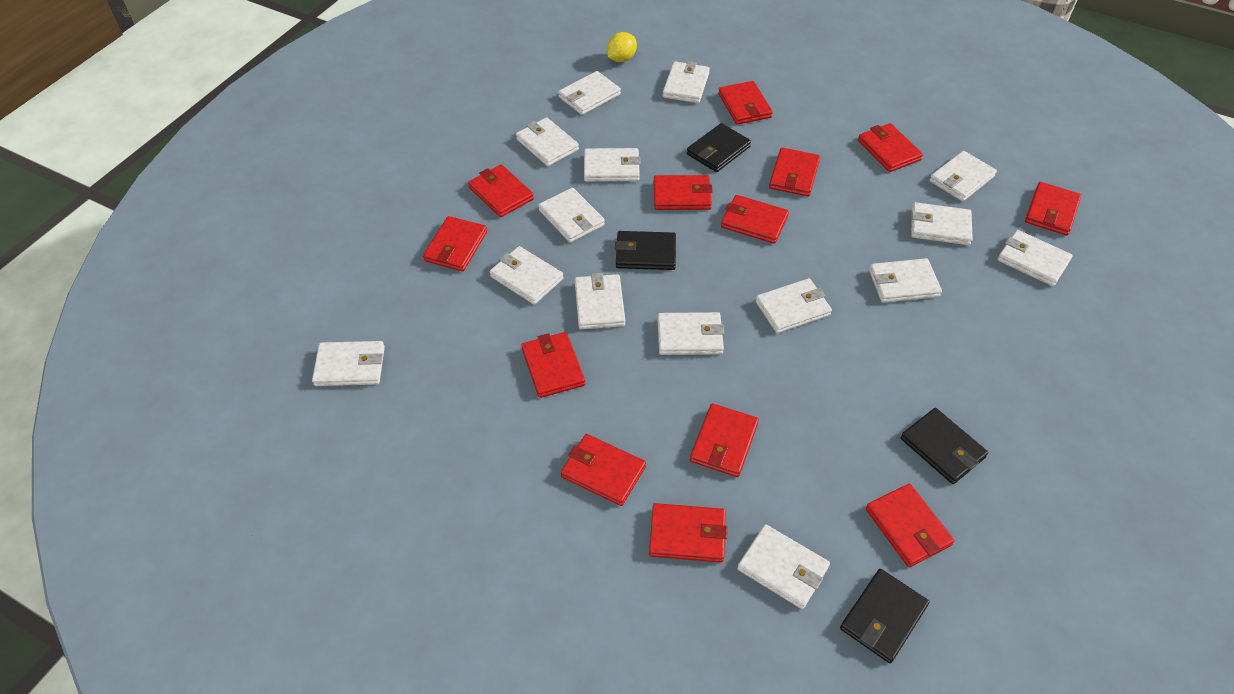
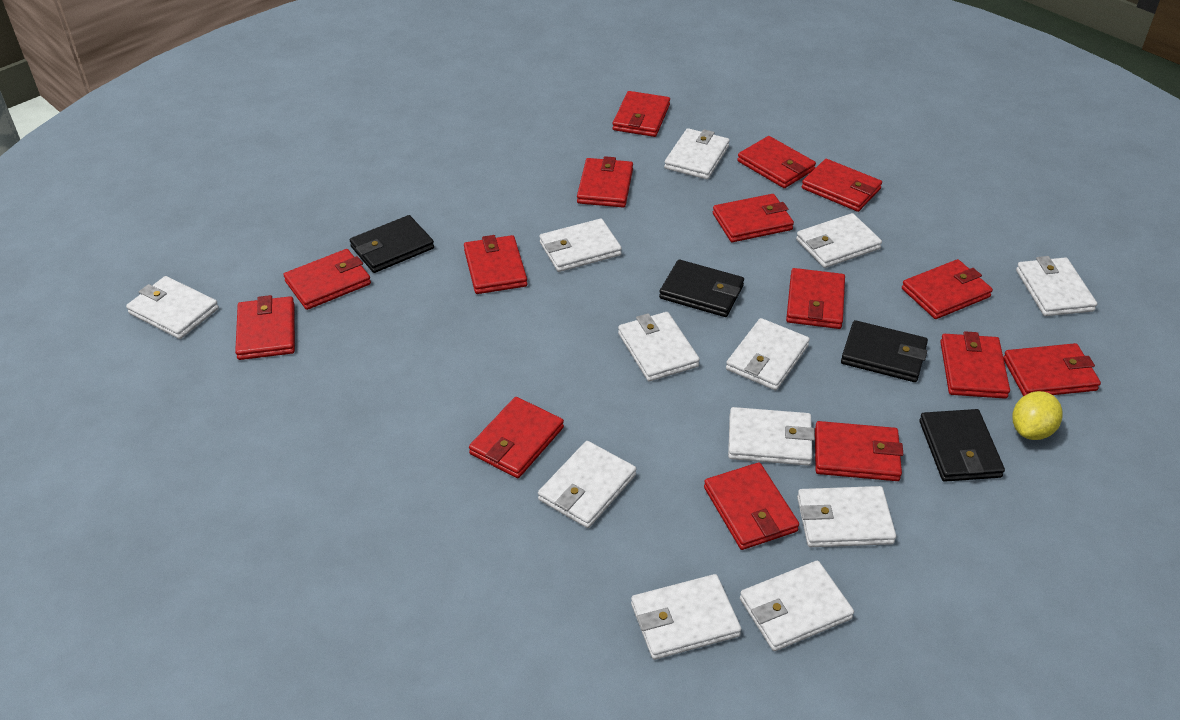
red wallet: 13 -> 15
white wallet: 15 -> 12

